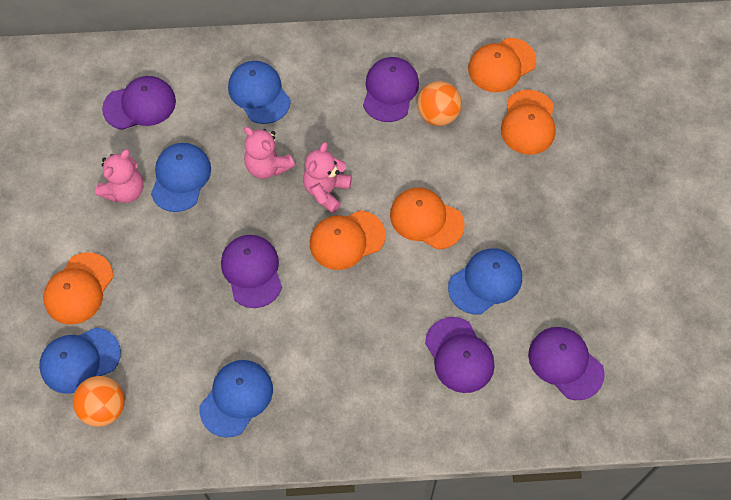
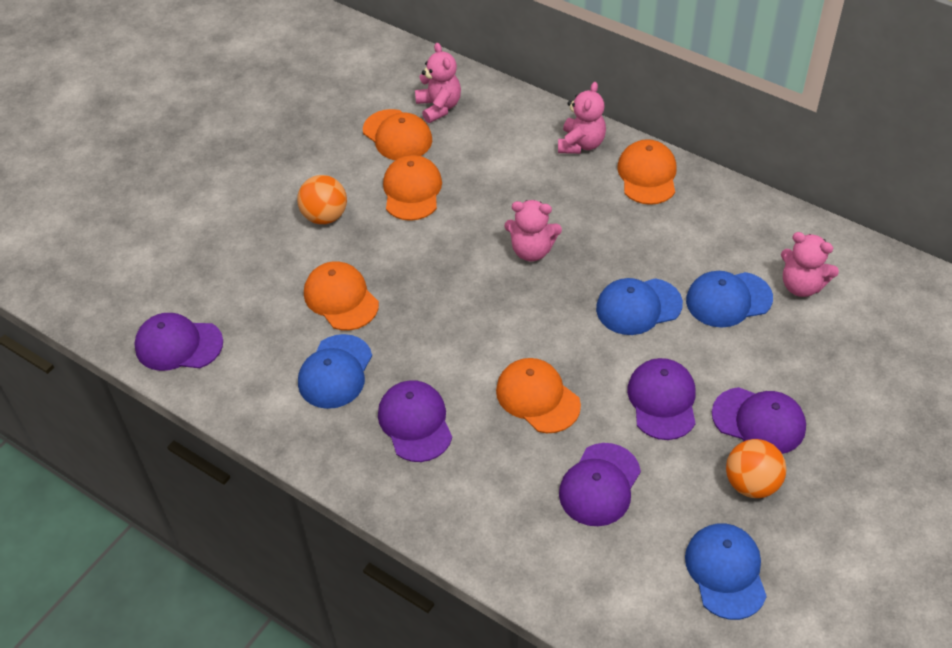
blue cap: 5 -> 4
pink teddy bear: 3 -> 4

